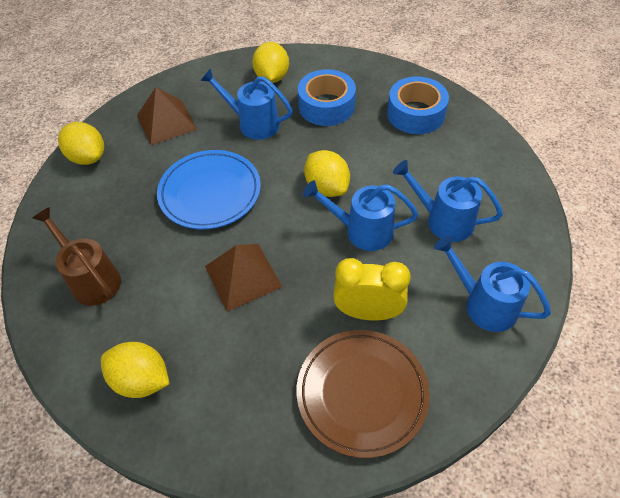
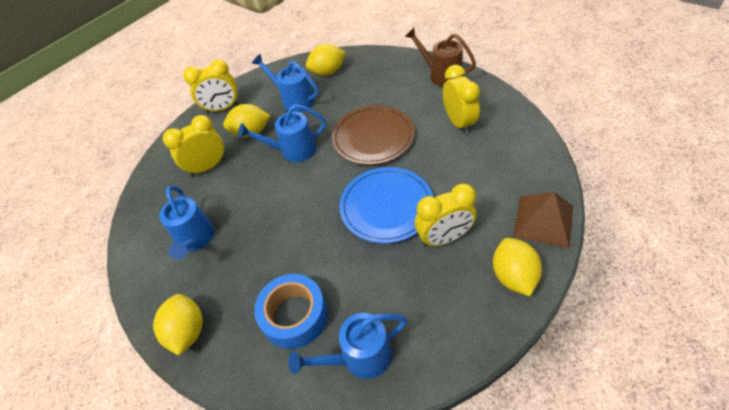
blue tape: 2 -> 1
brown pyramid: 2 -> 1
yellow clock: 1 -> 4

